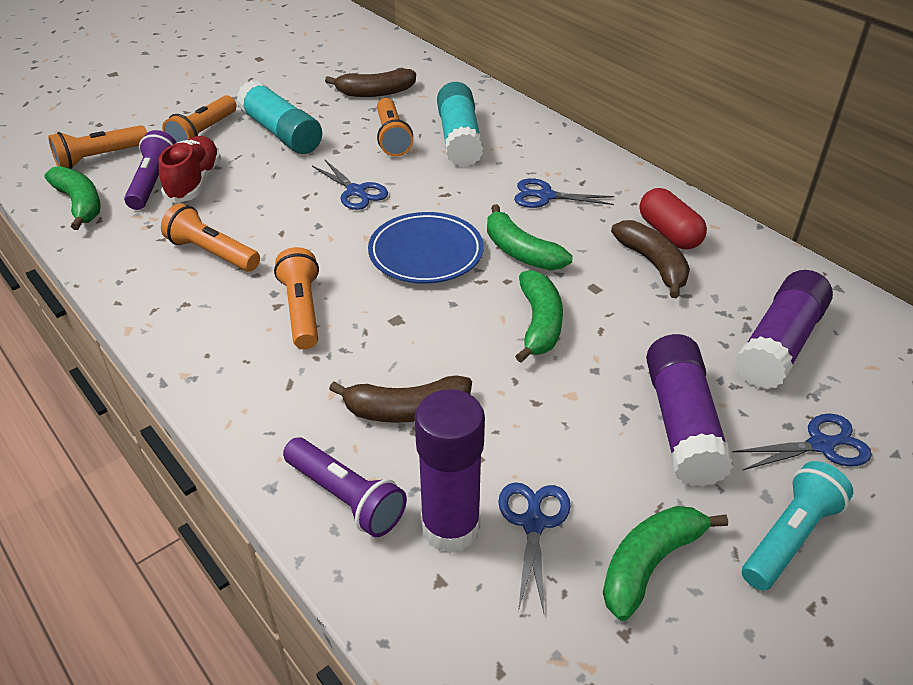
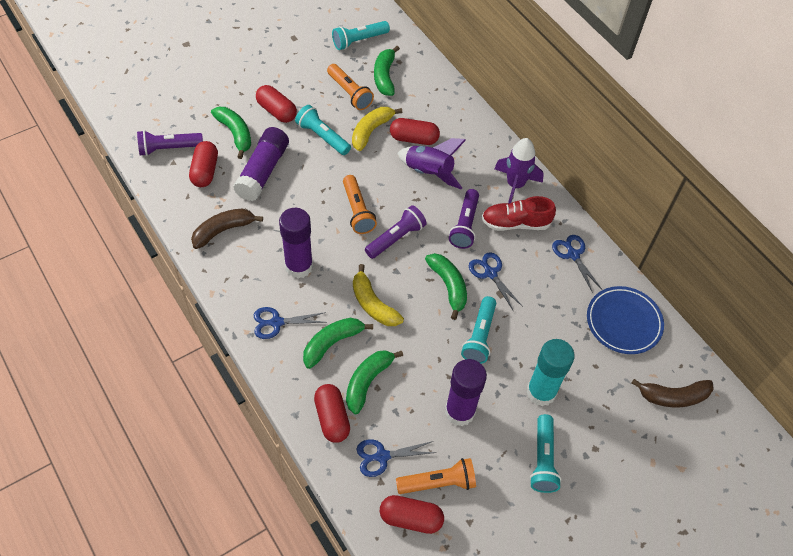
brown banana: 3 -> 2
green banana: 4 -> 5
orange flashlight: 5 -> 3
purple flashlight: 2 -> 3
purple rocket: 0 -> 2
red capsule: 1 -> 5
turquoise flashlight: 1 -> 4
turquoise glue stick: 2 -> 1
yellow banana: 0 -> 2

